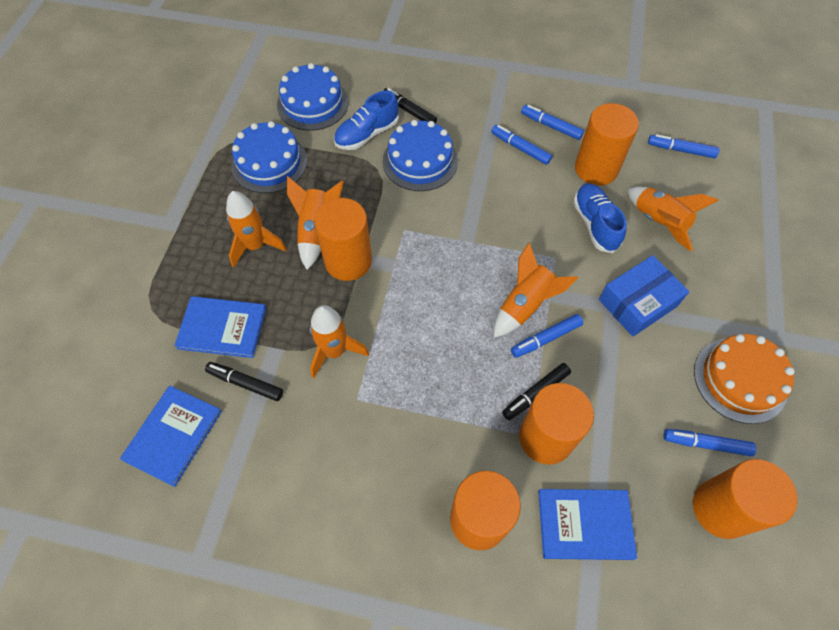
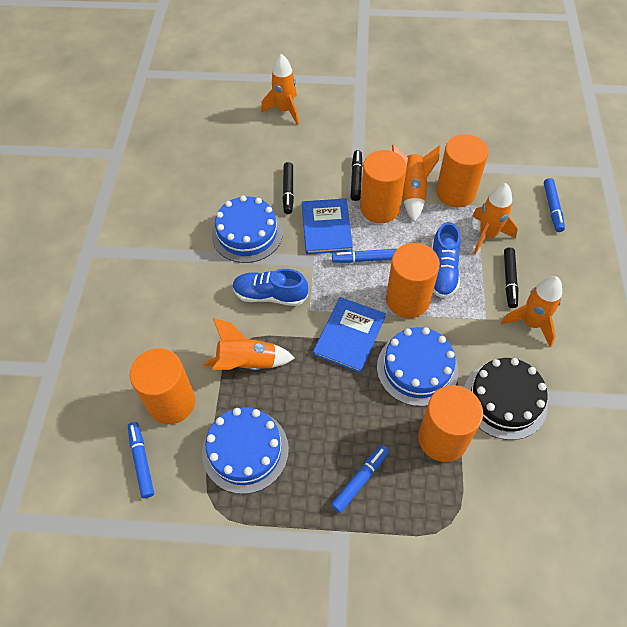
black cake: 0 -> 1
blue book: 3 -> 2
blue box: 1 -> 0
blue marker: 5 -> 4
orange cake: 1 -> 0

